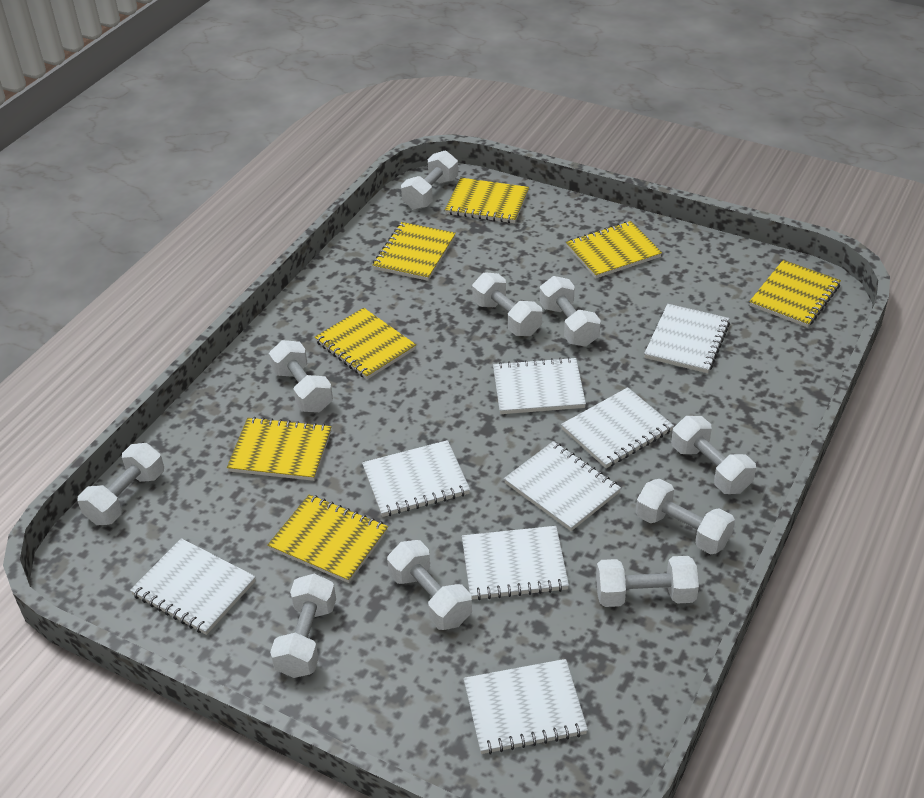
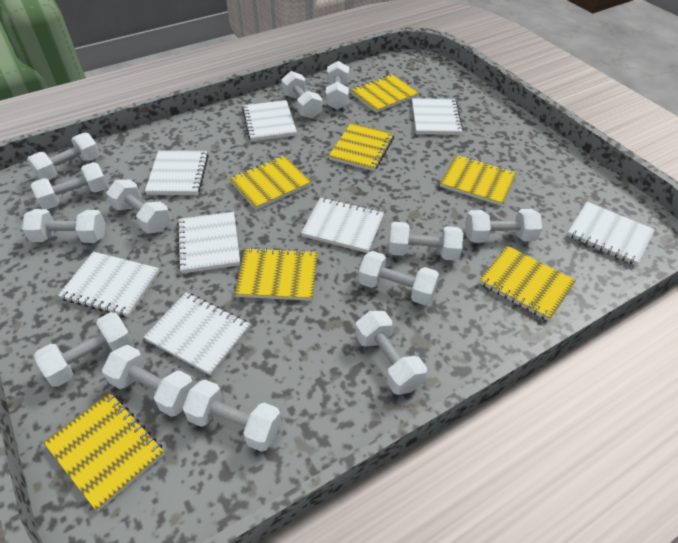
white dumbbell: 10 -> 13

